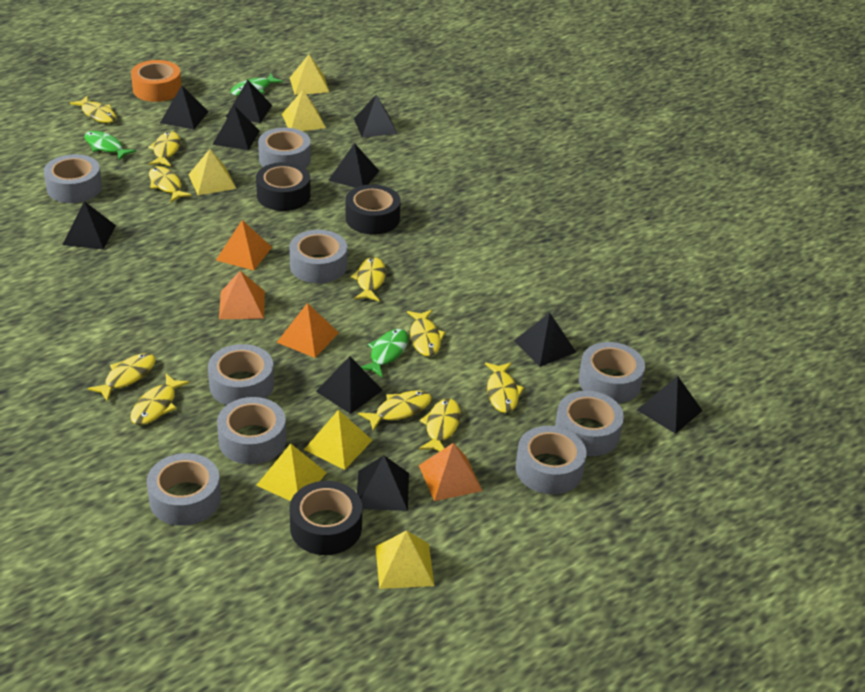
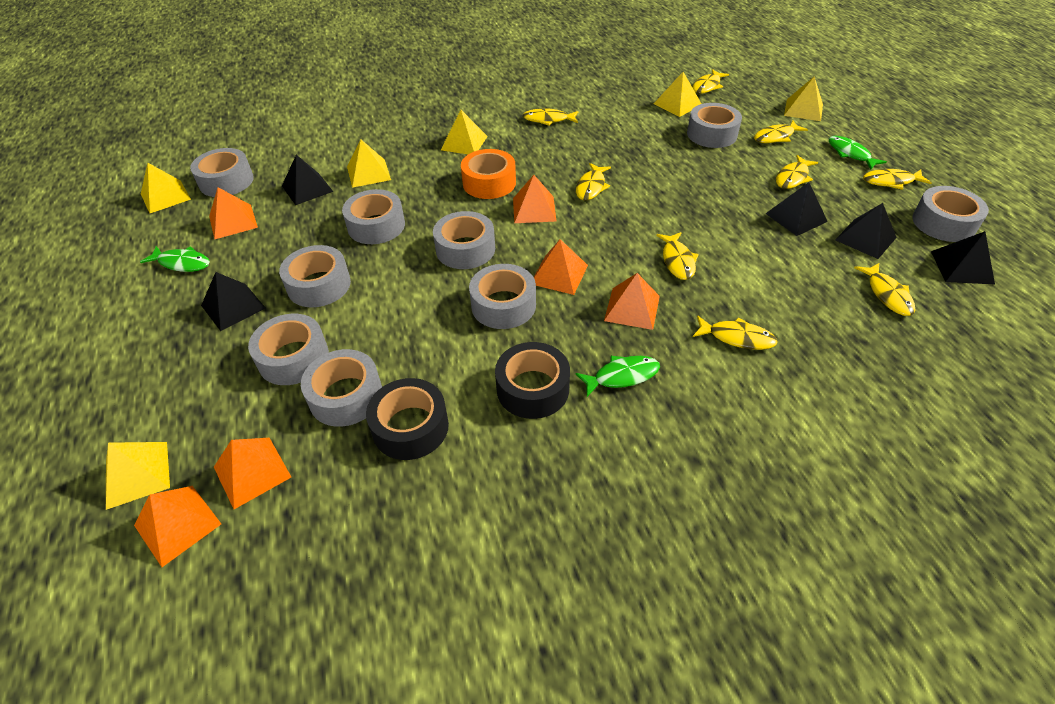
black pyramid: 10 -> 5
black tape: 3 -> 2
orange pyramid: 4 -> 6
yellow fish: 10 -> 9

